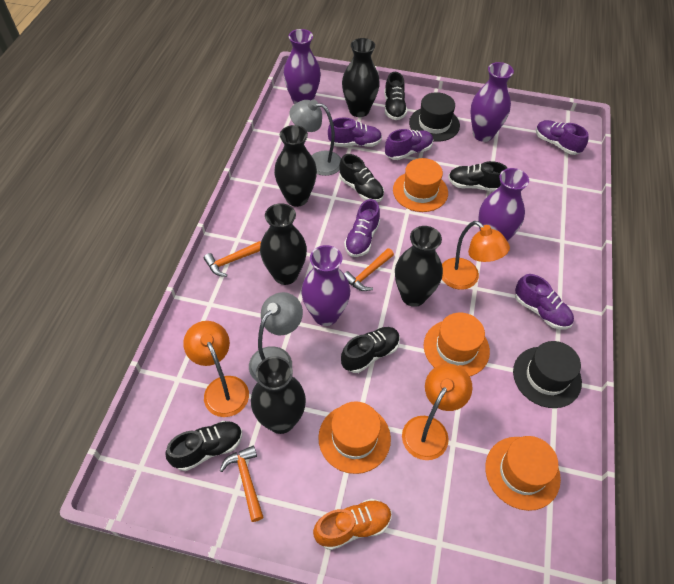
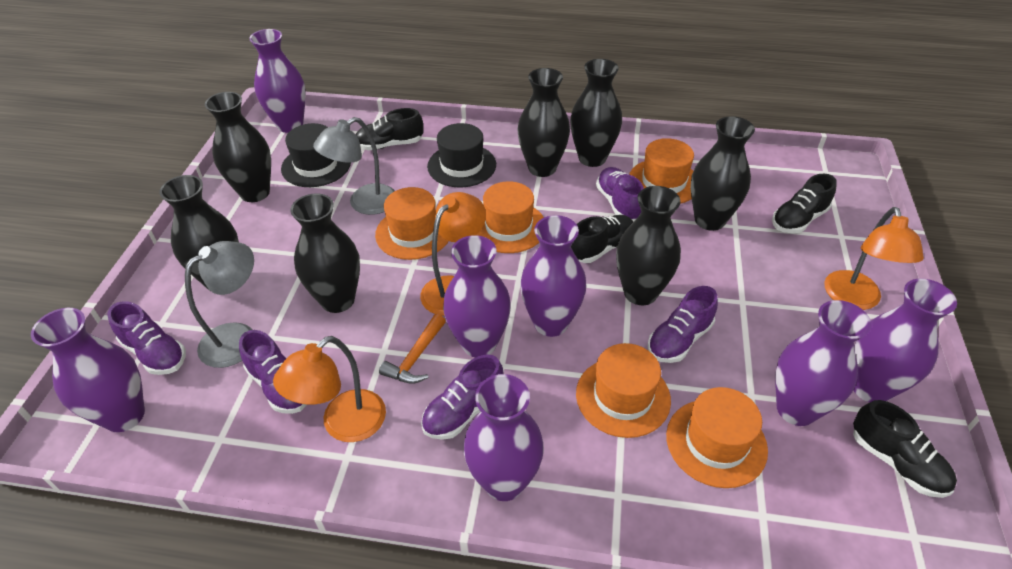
black shoe: 5 -> 4
black vase: 5 -> 7
orange hammer: 3 -> 1
orange hat: 4 -> 5
orange shoe: 1 -> 0
purple vase: 4 -> 7

